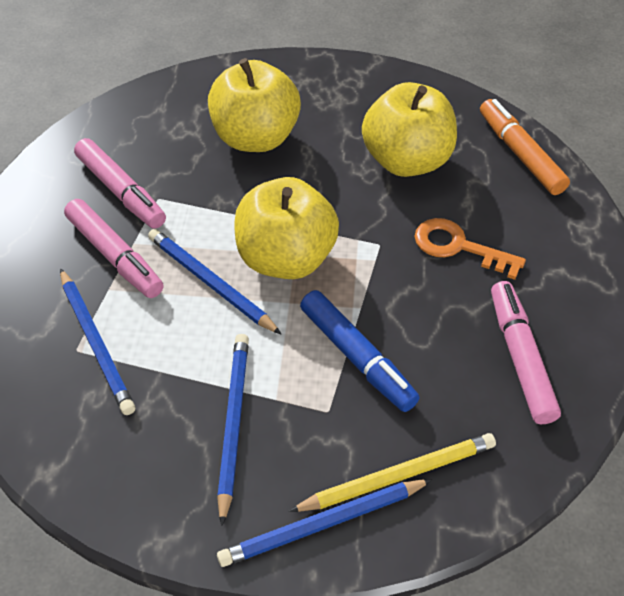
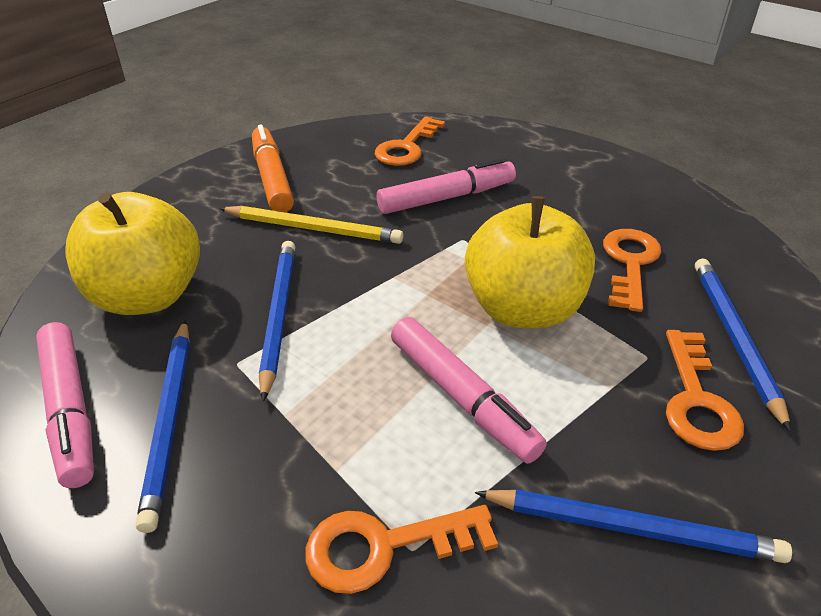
blue marker: 1 -> 0
orange key: 1 -> 4
yellow apple: 3 -> 2

